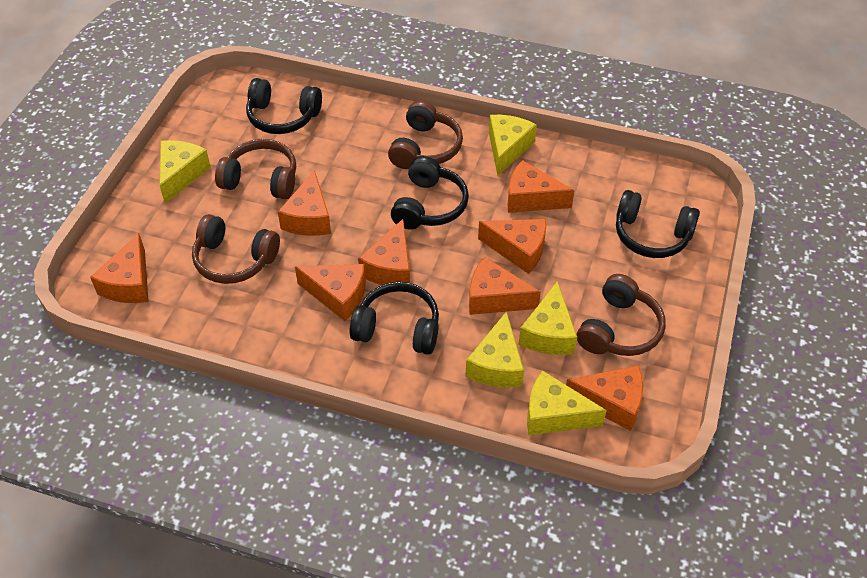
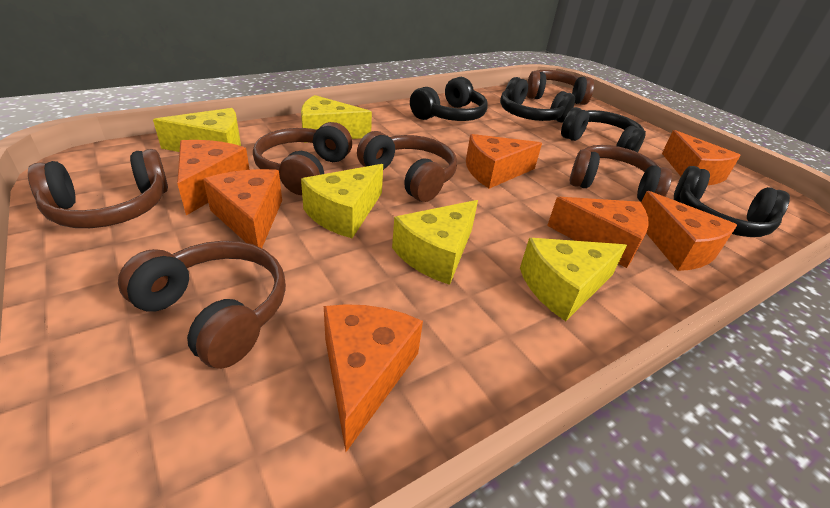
brown headphones: 4 -> 6
orange cheese: 8 -> 7

